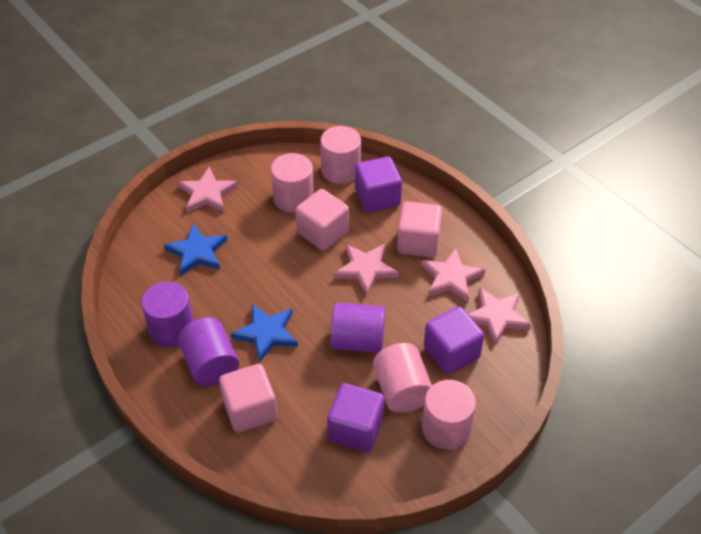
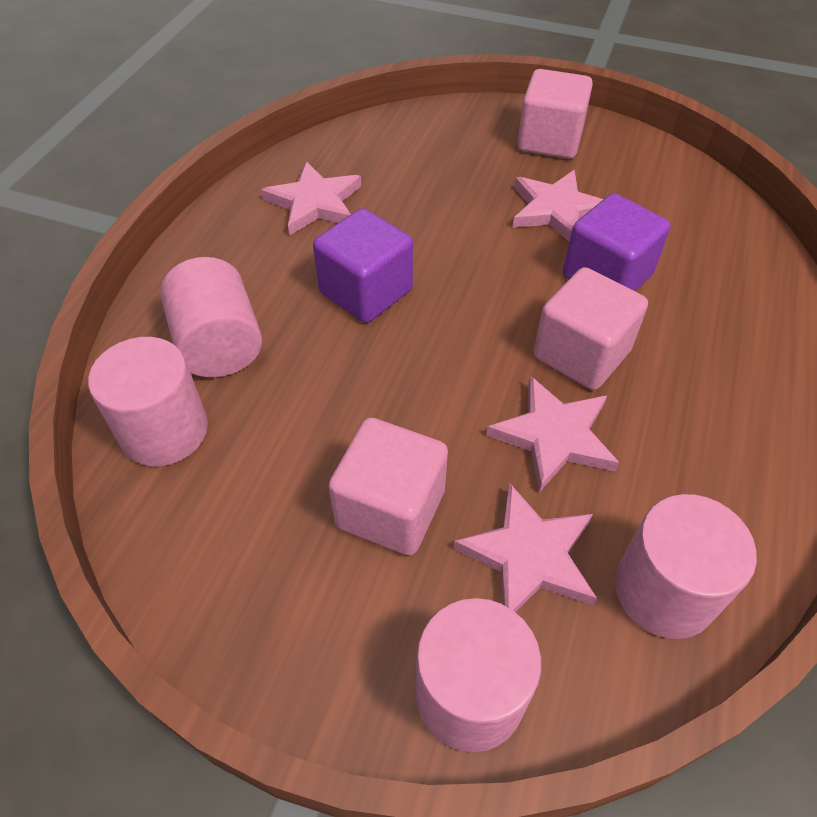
blue star: 2 -> 0
purple cube: 3 -> 2
purple cylinder: 3 -> 0

